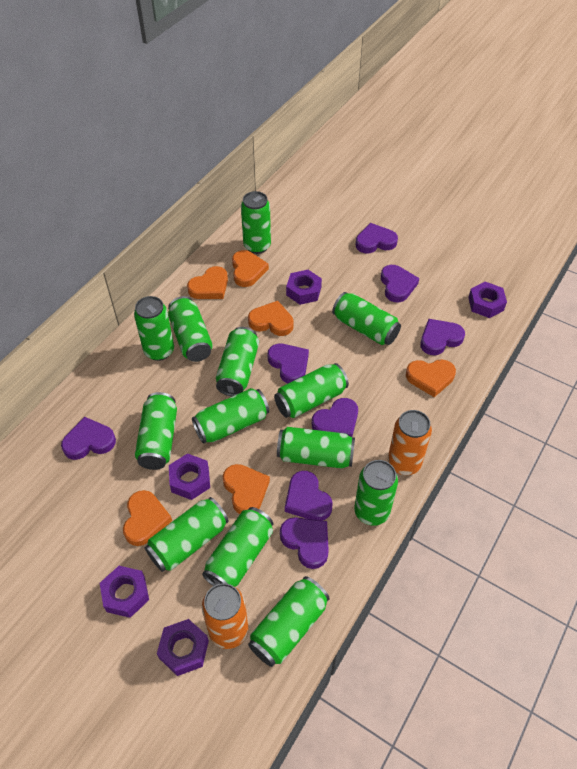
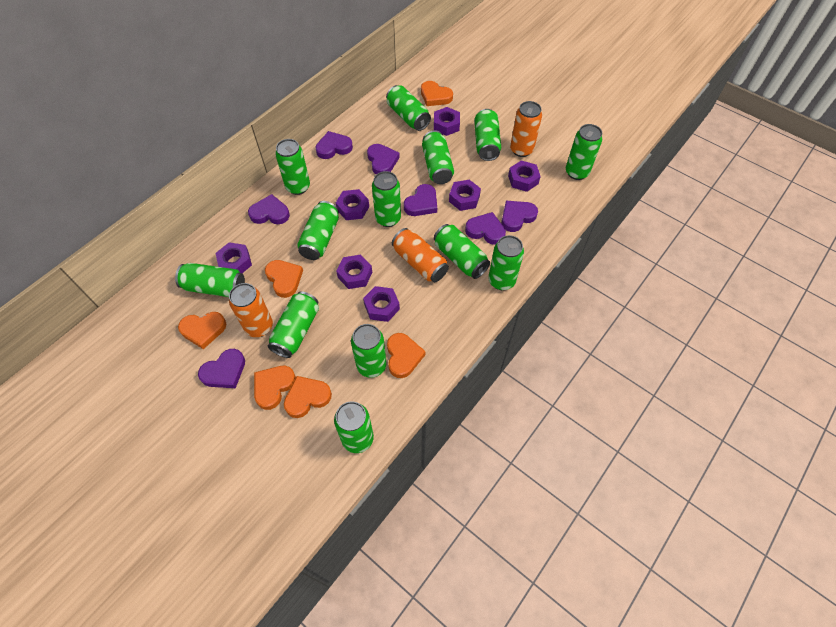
orange can: 2 -> 3
purple heart: 8 -> 7
purple nut: 5 -> 7

